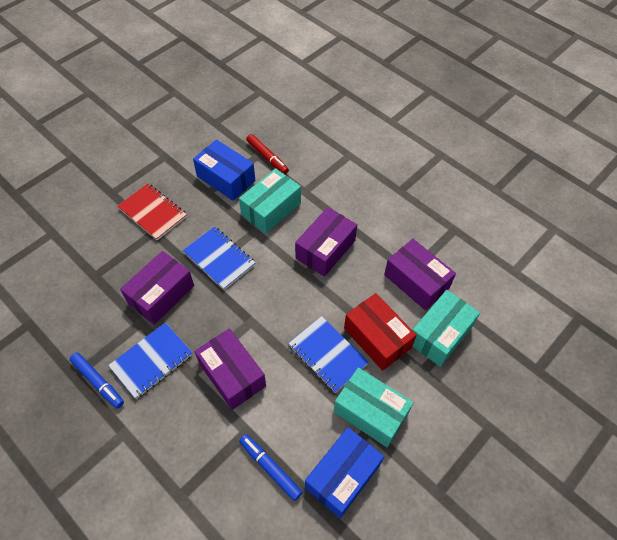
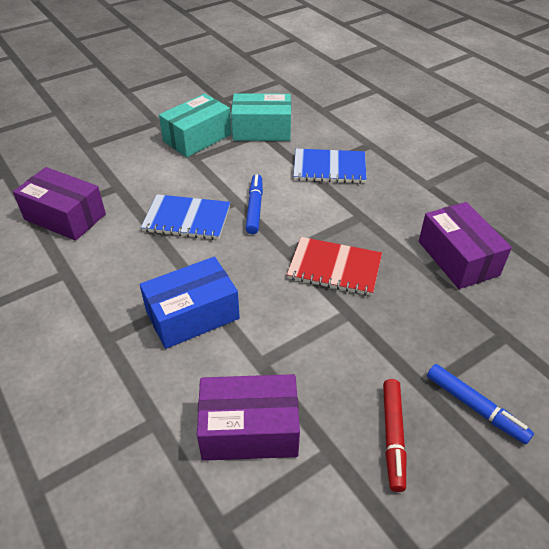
blue box: 2 -> 1
blue notebook: 3 -> 2
purple box: 4 -> 3
red box: 1 -> 0
turquoise box: 3 -> 2

